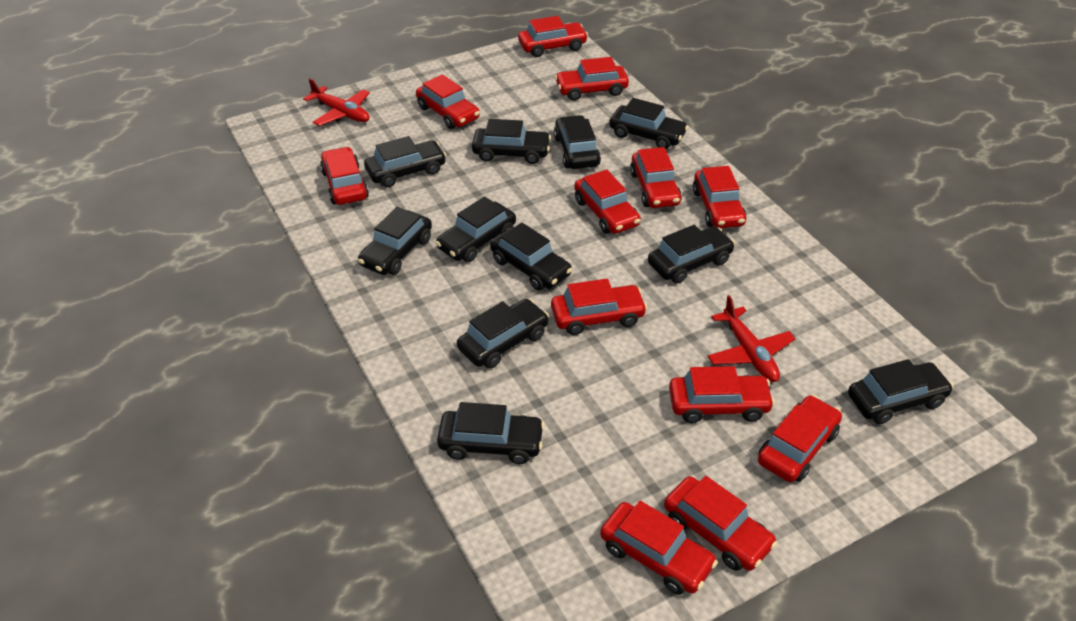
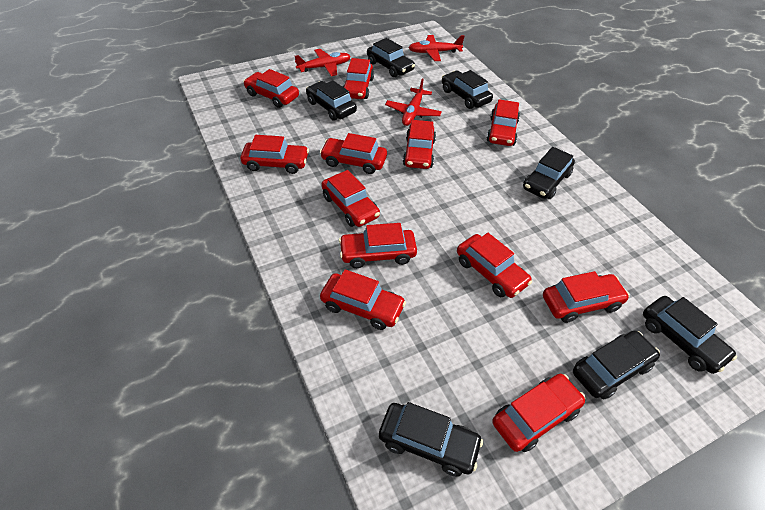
black car: 11 -> 7
red plane: 2 -> 3

